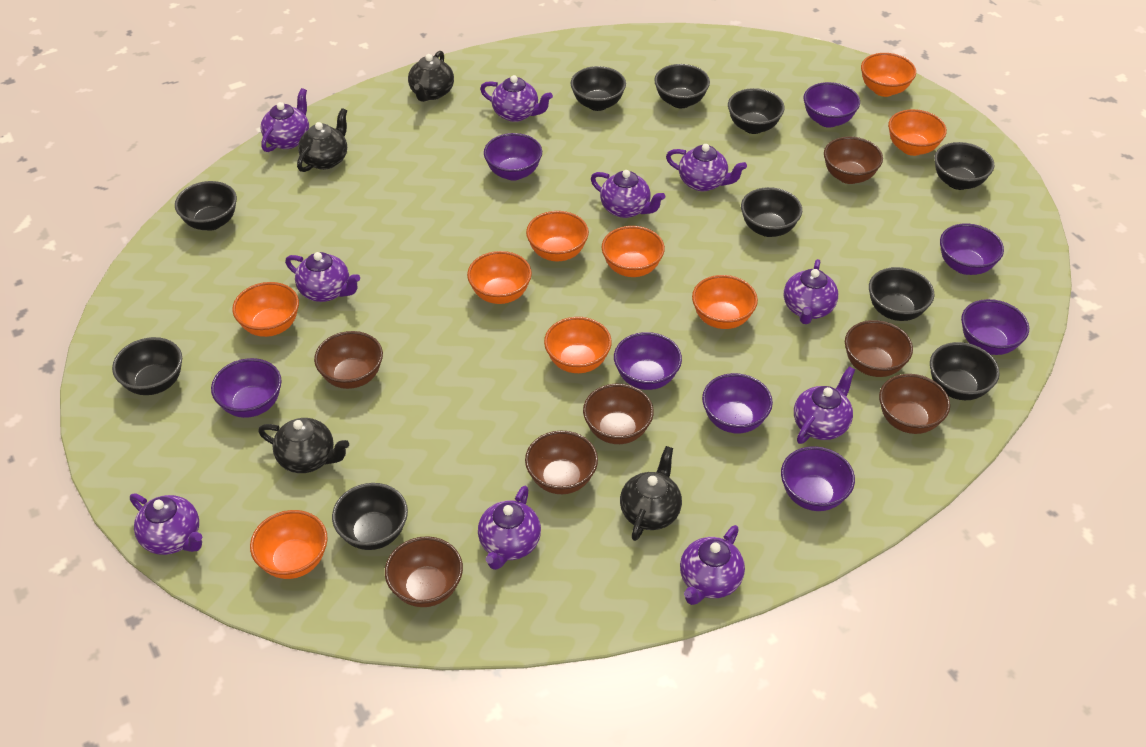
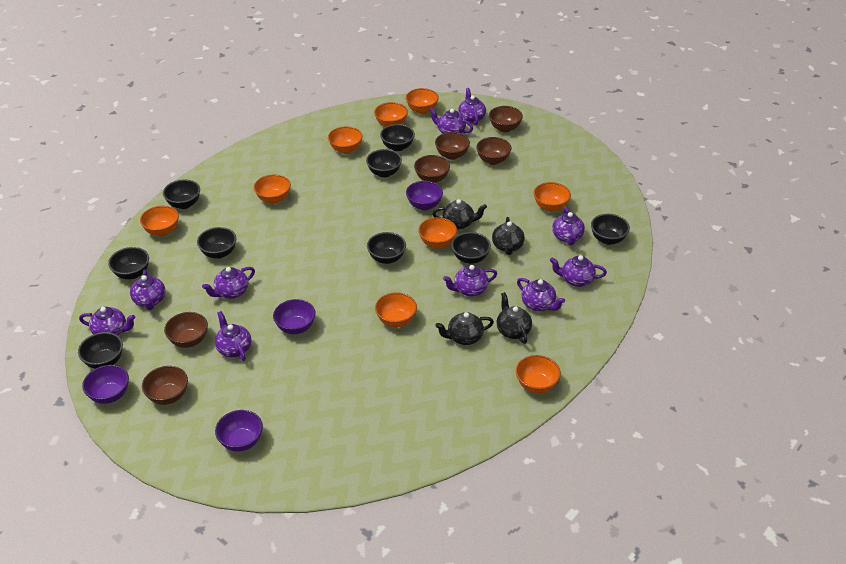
black bowl: 10 -> 9
brown bowl: 7 -> 6
purple bowl: 8 -> 4

